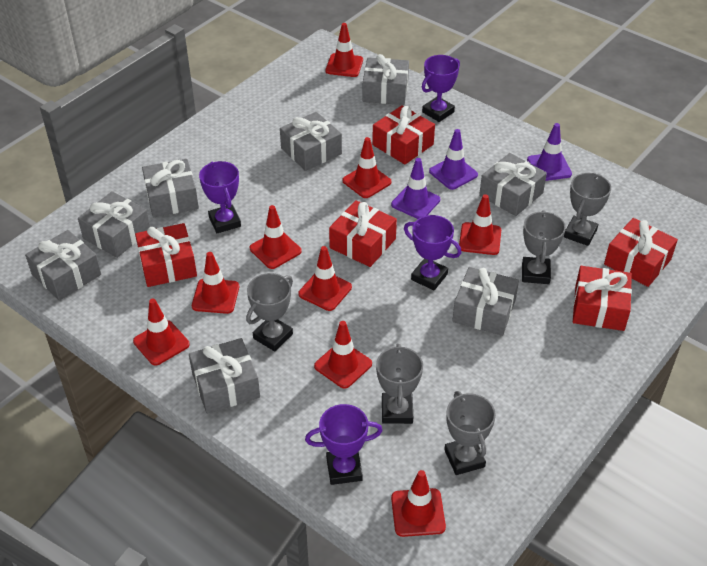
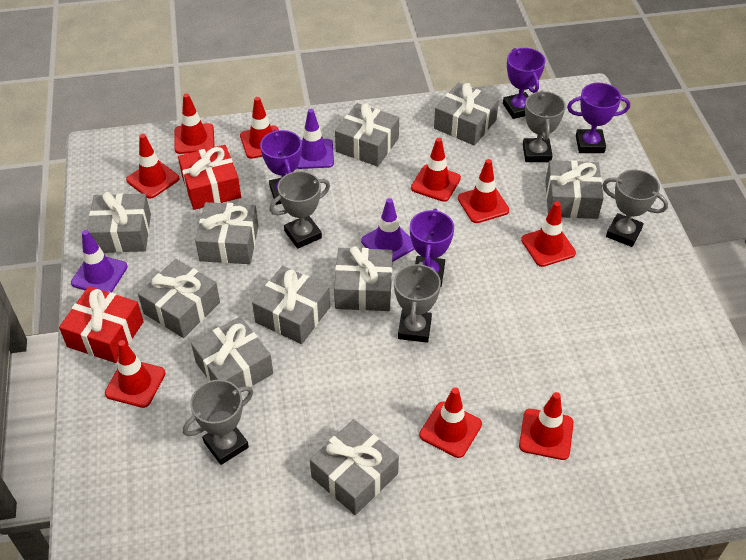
grey gift: 8 -> 10
red gift: 5 -> 2

